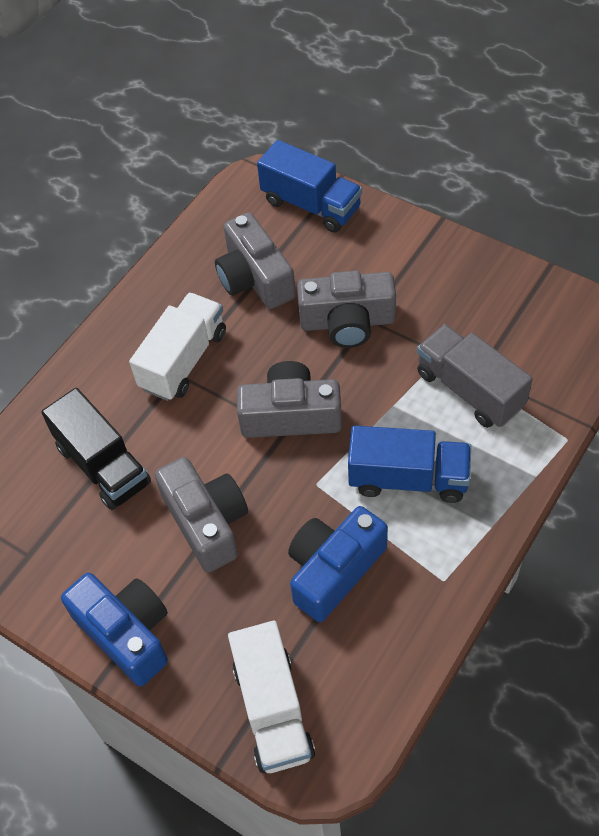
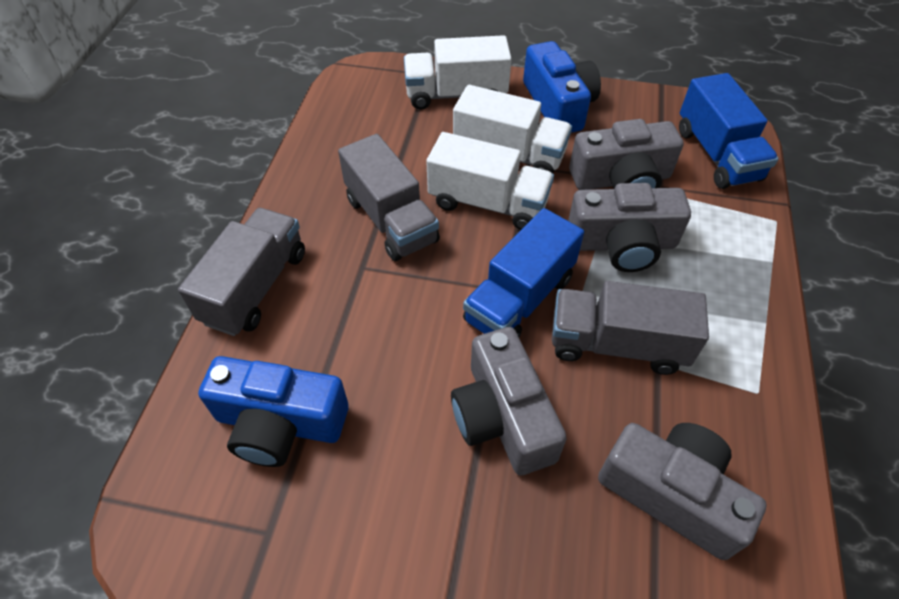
black truck: 1 -> 0
grey truck: 1 -> 3
white truck: 2 -> 3

